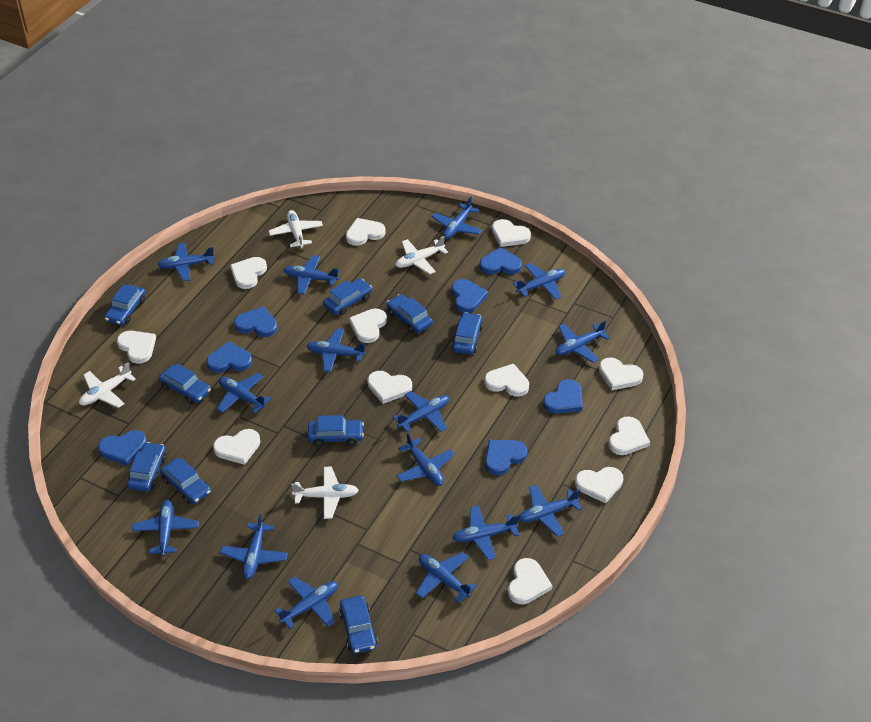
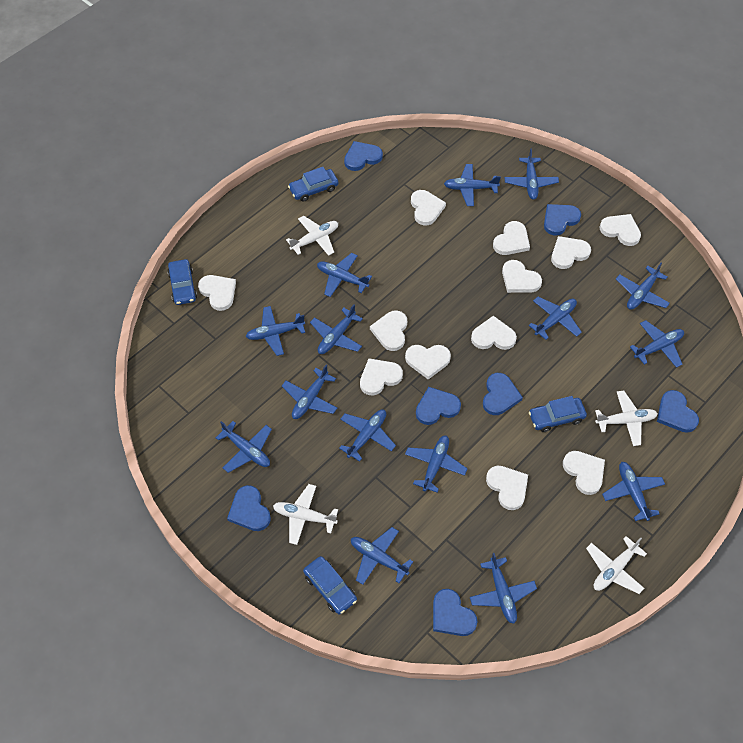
blue car: 9 -> 4

